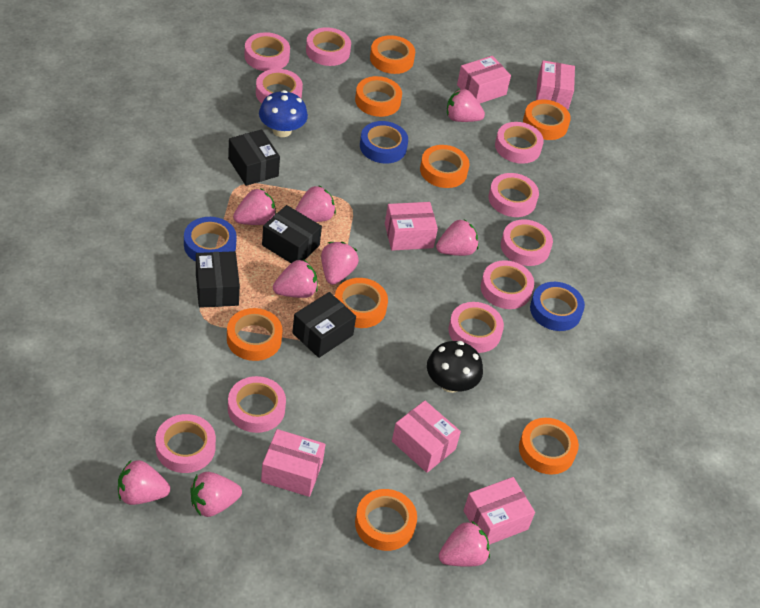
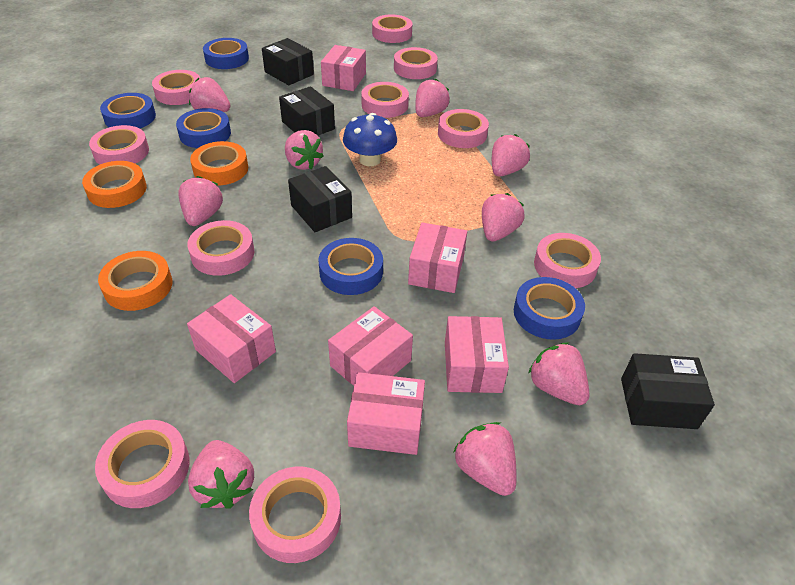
black mushroom: 1 -> 0
blue tape: 3 -> 5
orange tape: 8 -> 3

